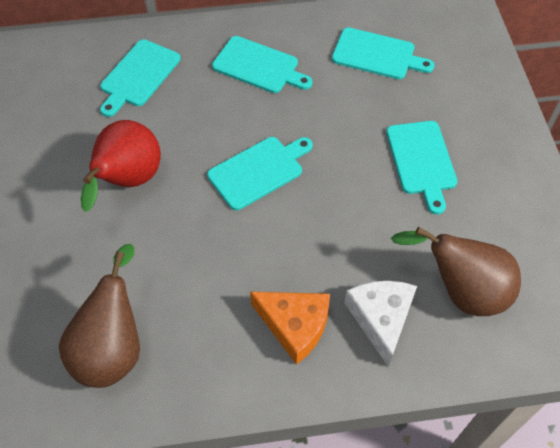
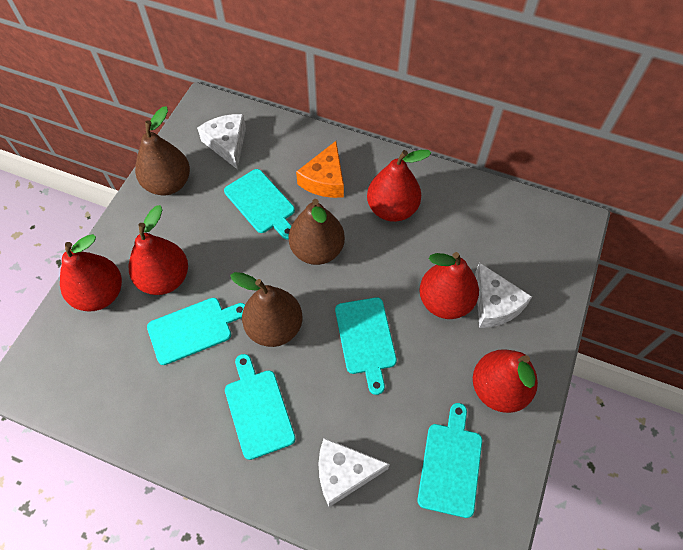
brown pear: 2 -> 3
red pear: 1 -> 5
white cheese: 1 -> 3

